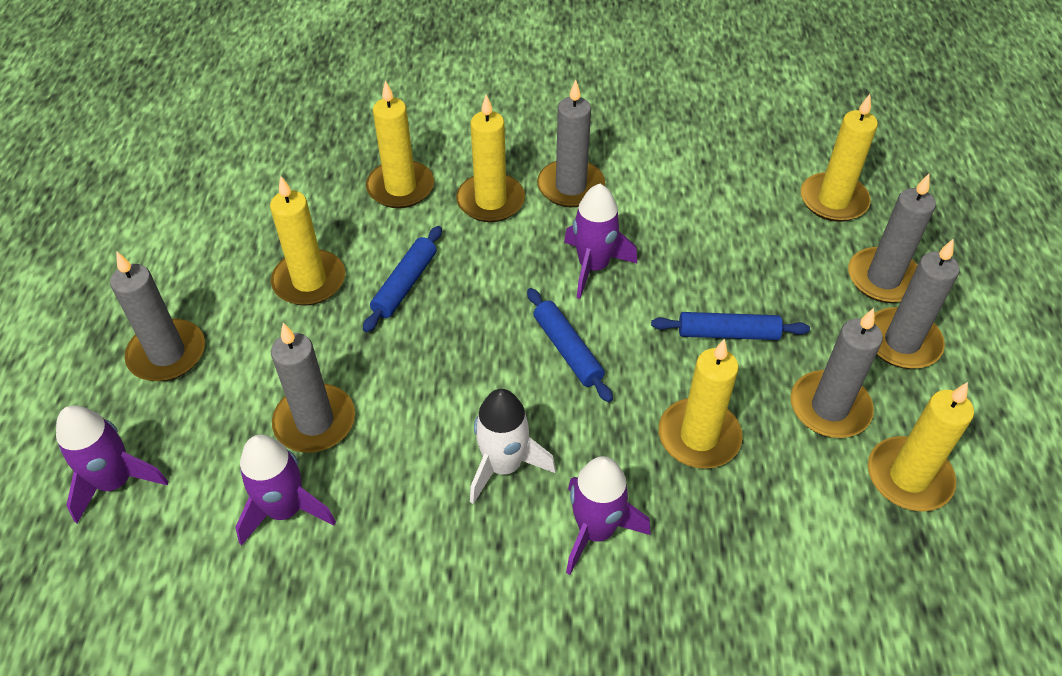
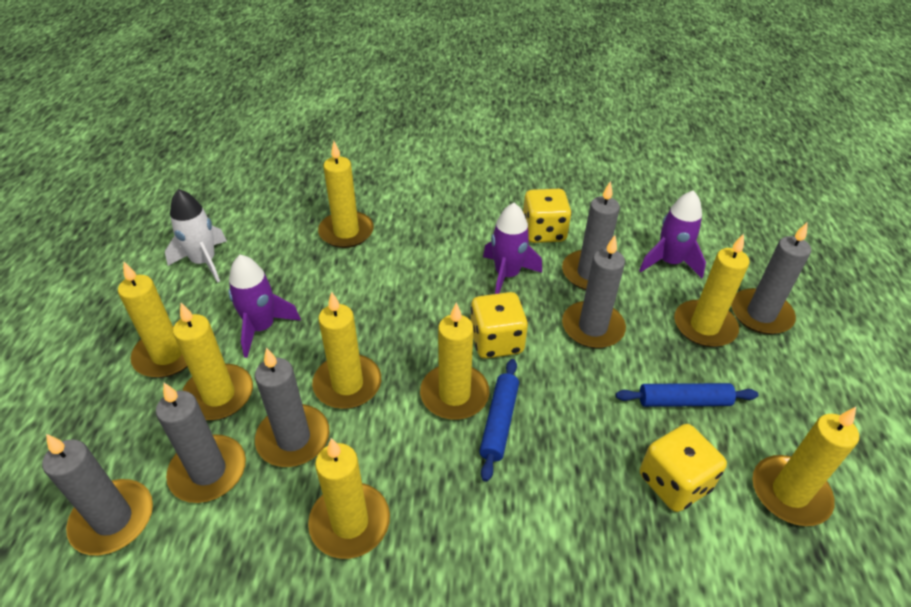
blue rolling pin: 3 -> 2
purple rocket: 4 -> 3
yellow candle: 6 -> 8
yellow dice: 0 -> 3

